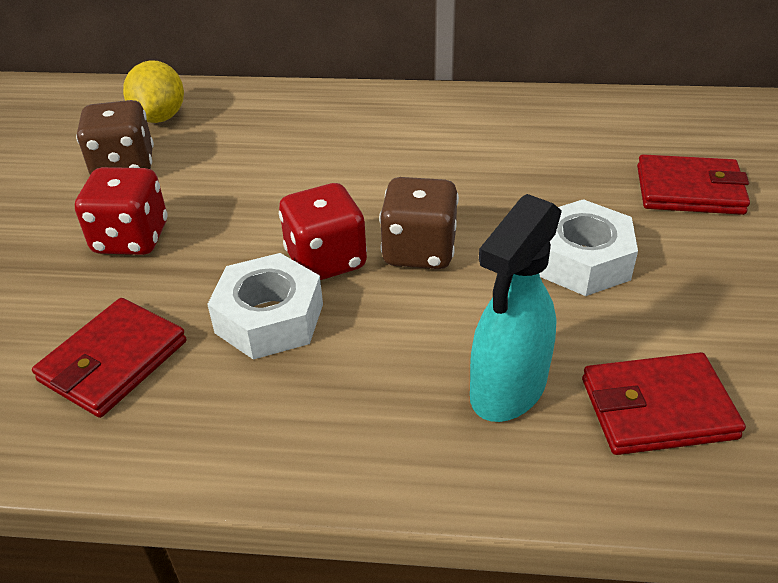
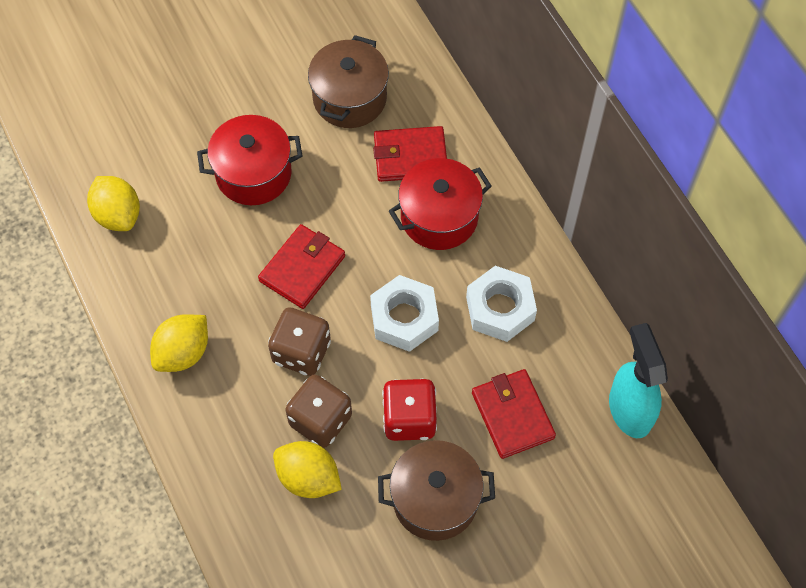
brown pot: 0 -> 2
red dice: 2 -> 1
red pot: 0 -> 2
yellow lemon: 1 -> 3

